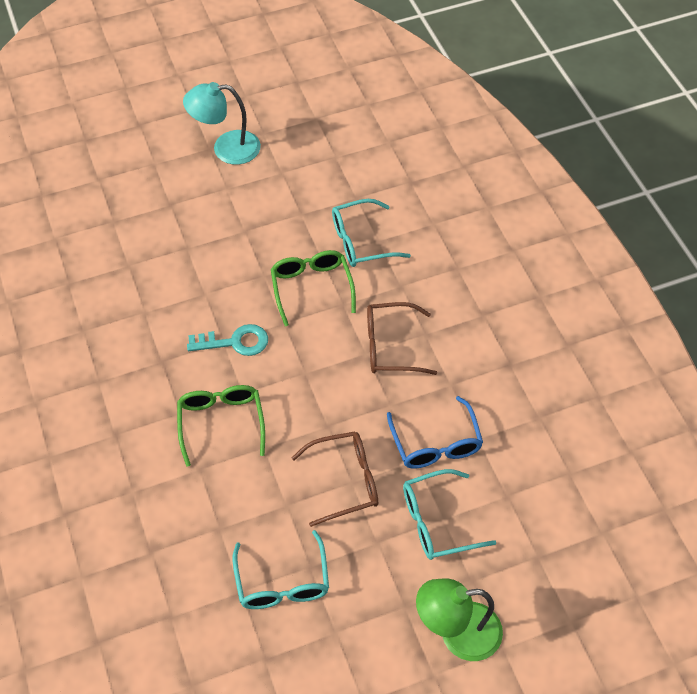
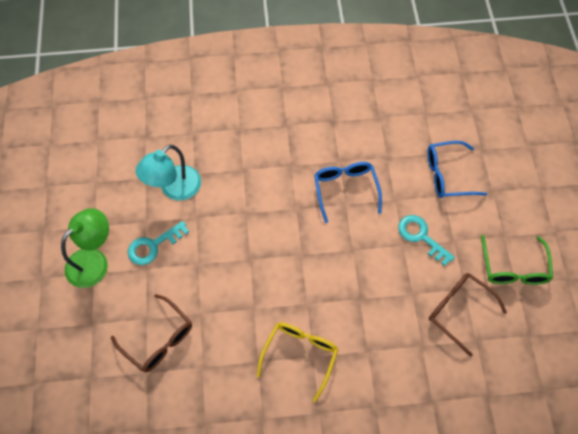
blue glasses: 1 -> 2
green glasses: 2 -> 1
turquoise glasses: 3 -> 0
turquoise key: 1 -> 2
yellow glasses: 0 -> 1

